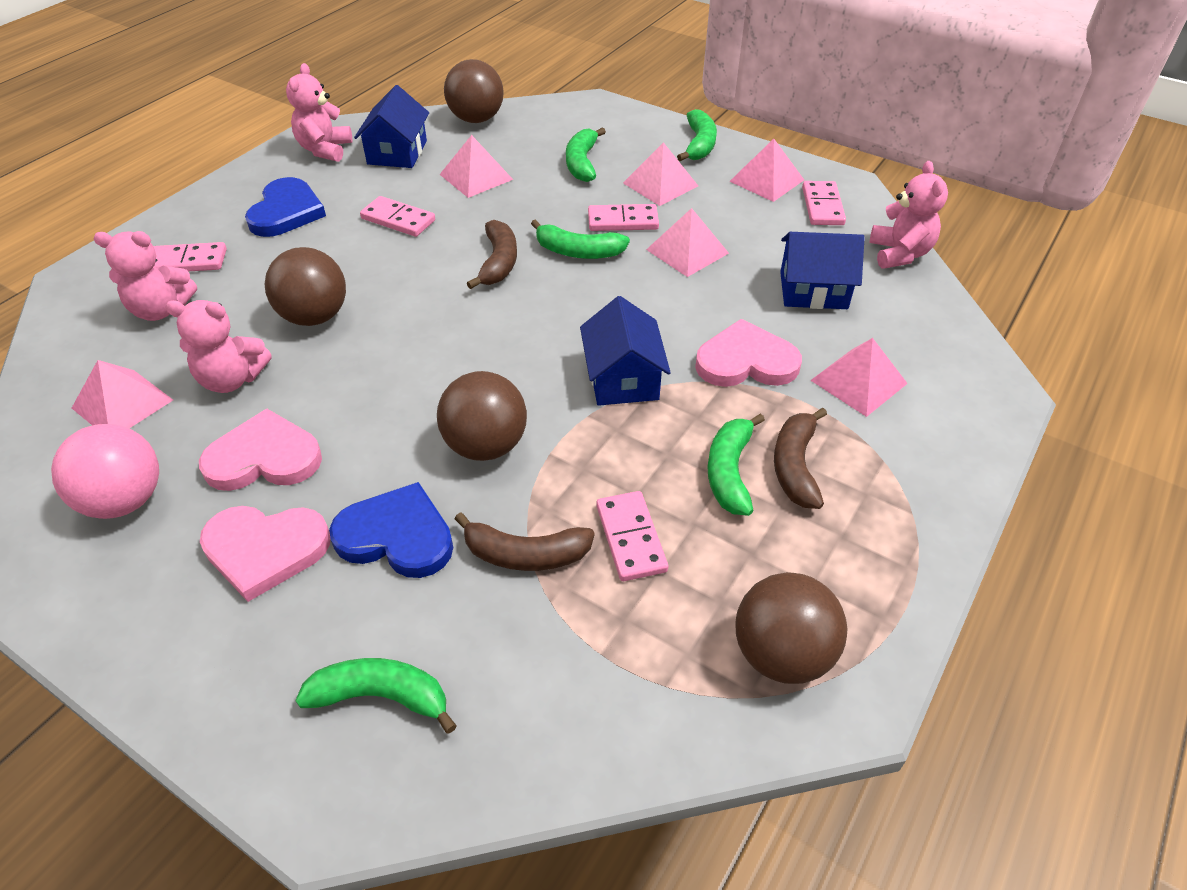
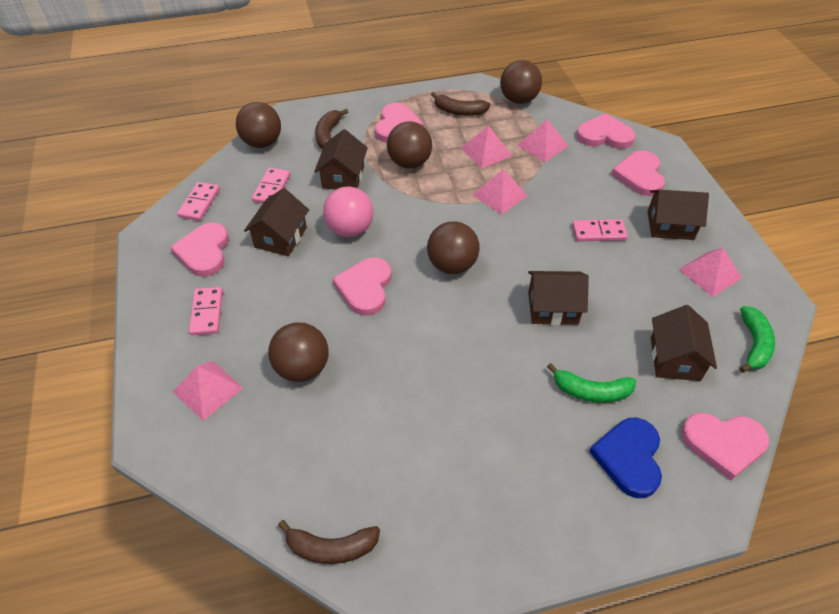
blue heart: 2 -> 1
blue house: 3 -> 0
brown ball: 4 -> 5
brown house: 0 -> 5
green banana: 5 -> 2
pink domino: 5 -> 4
pink heart: 3 -> 6
pink pyramid: 6 -> 5
pink teddy bear: 4 -> 0

